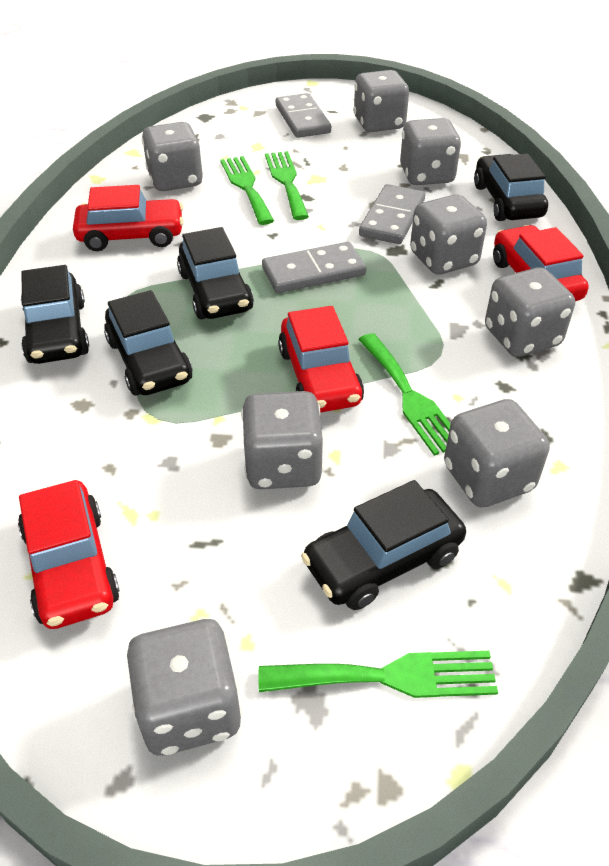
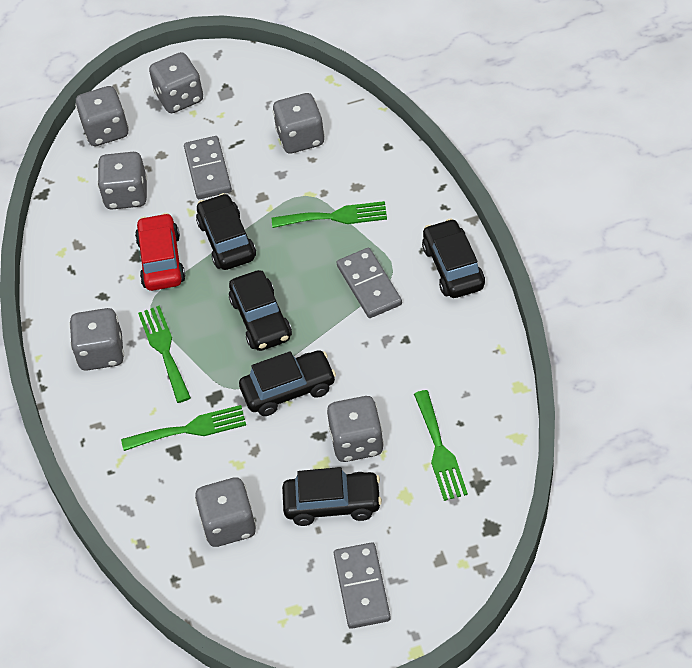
grey dice: 8 -> 7
red car: 4 -> 1

